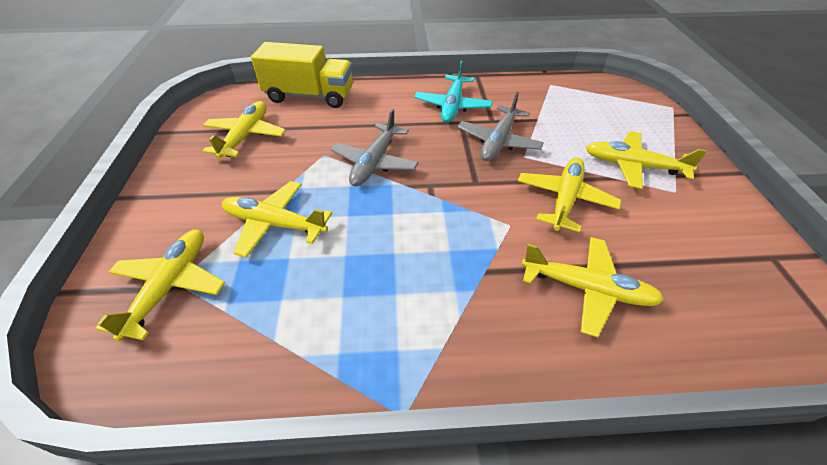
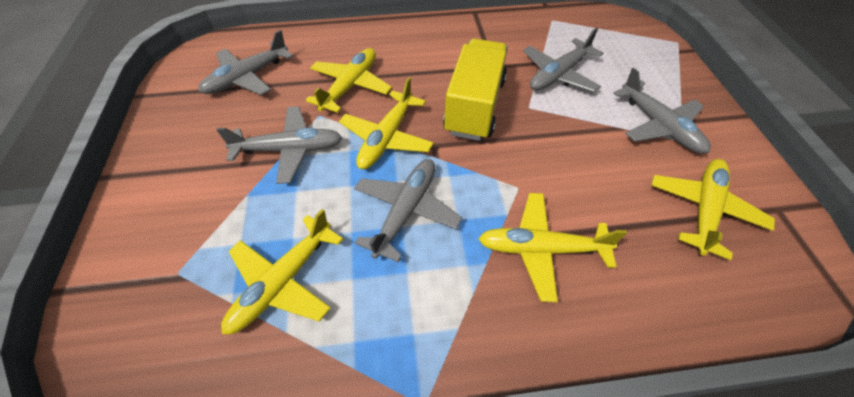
grey plane: 2 -> 5
turquoise plane: 1 -> 0
yellow plane: 6 -> 5

